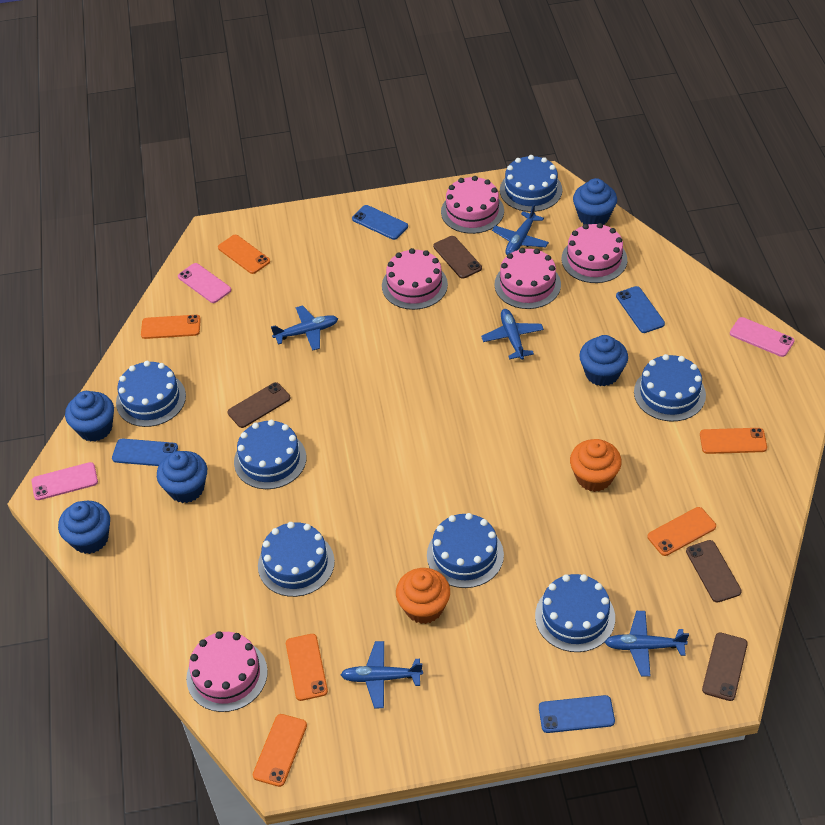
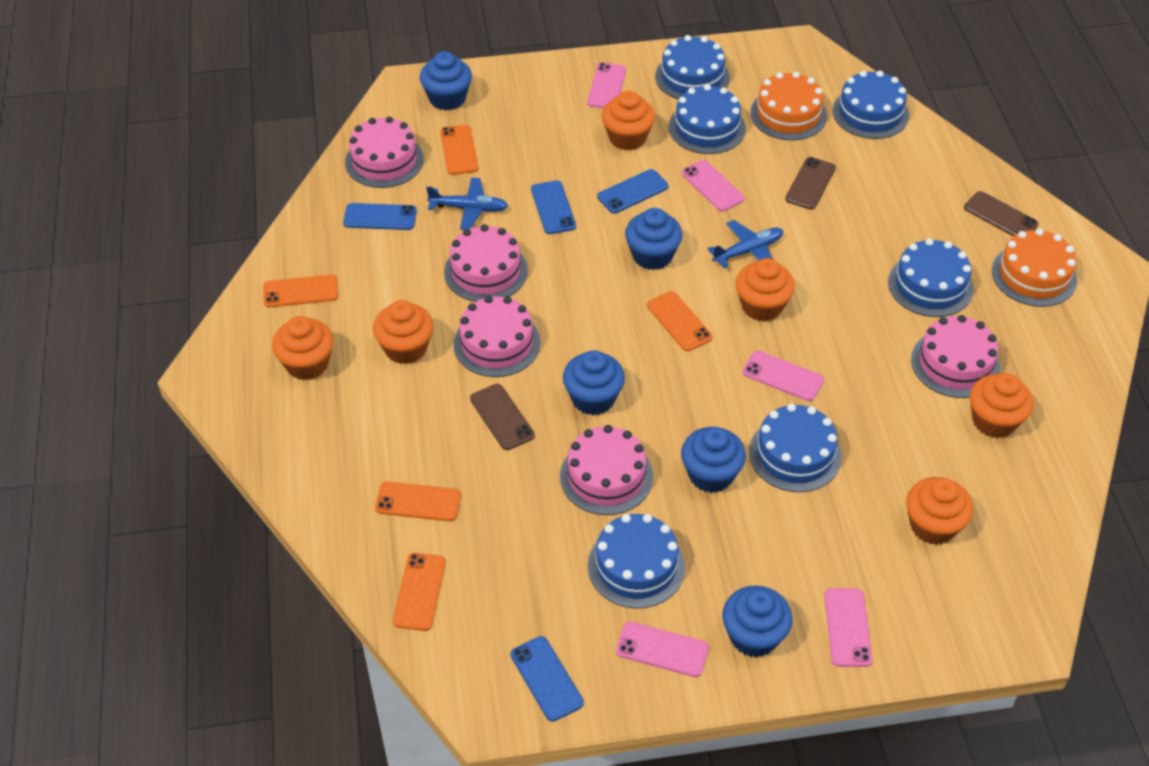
blue cake: 7 -> 6
blue plane: 5 -> 2
brown phone: 4 -> 3
orange cake: 0 -> 2
orange cupcake: 2 -> 6
orange phone: 6 -> 5
pink phone: 3 -> 5

